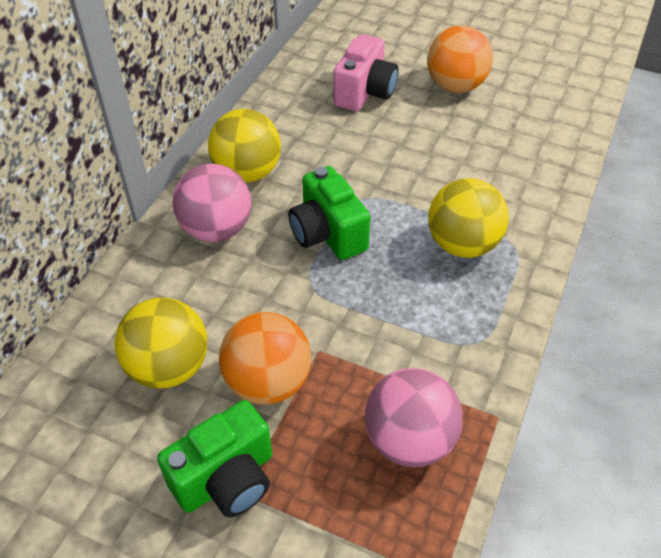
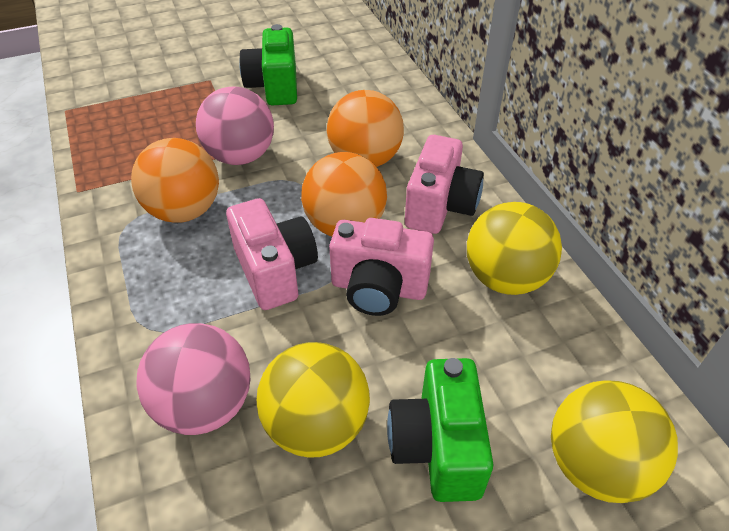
orange ball: 2 -> 3
pink camera: 1 -> 3

